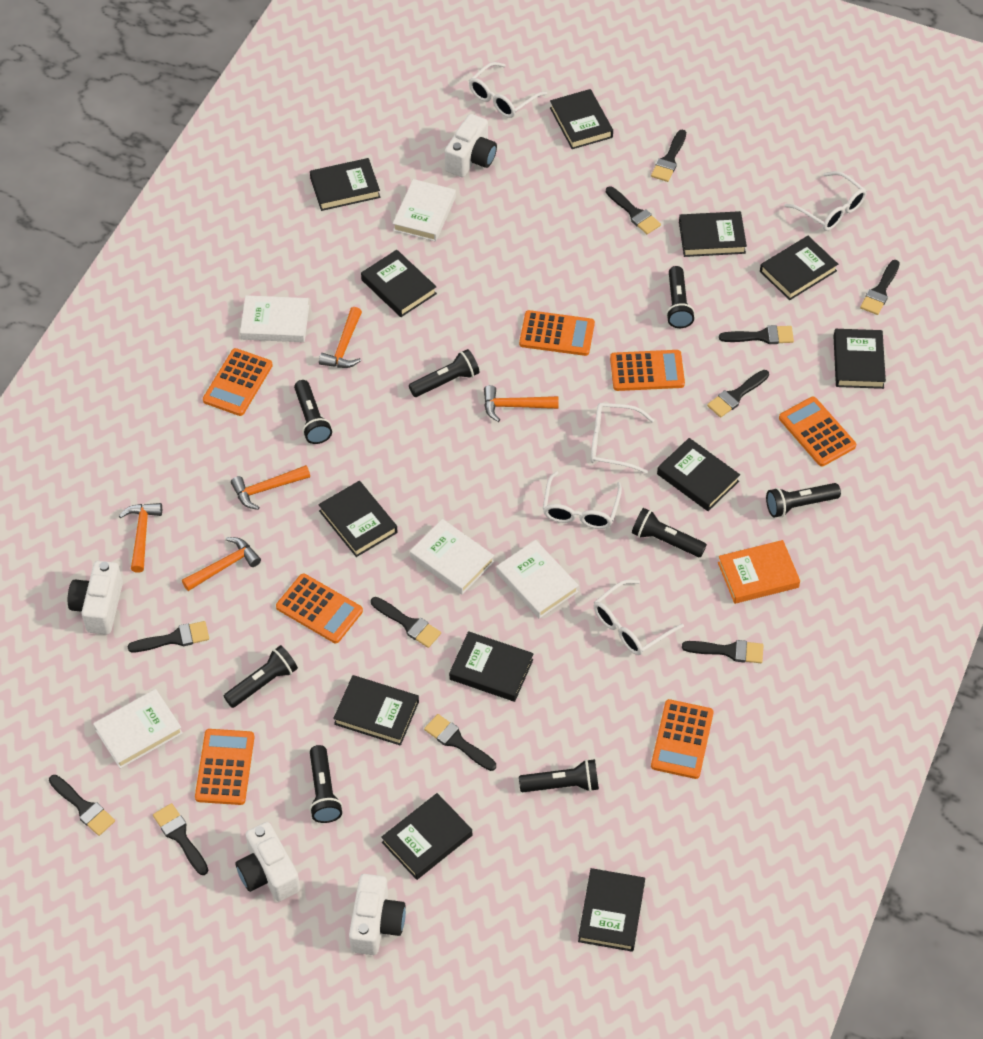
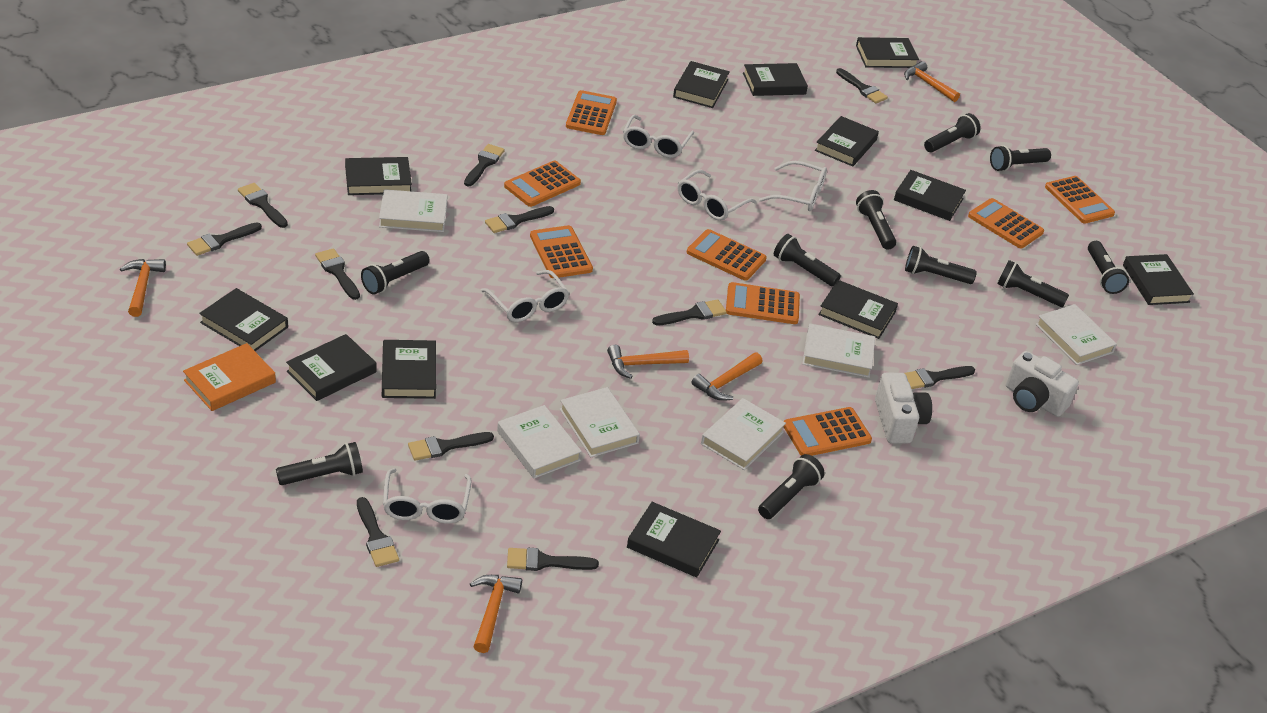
black flashlight: 8 -> 10
orange calculator: 7 -> 8
white book: 5 -> 6
white camera: 4 -> 2

